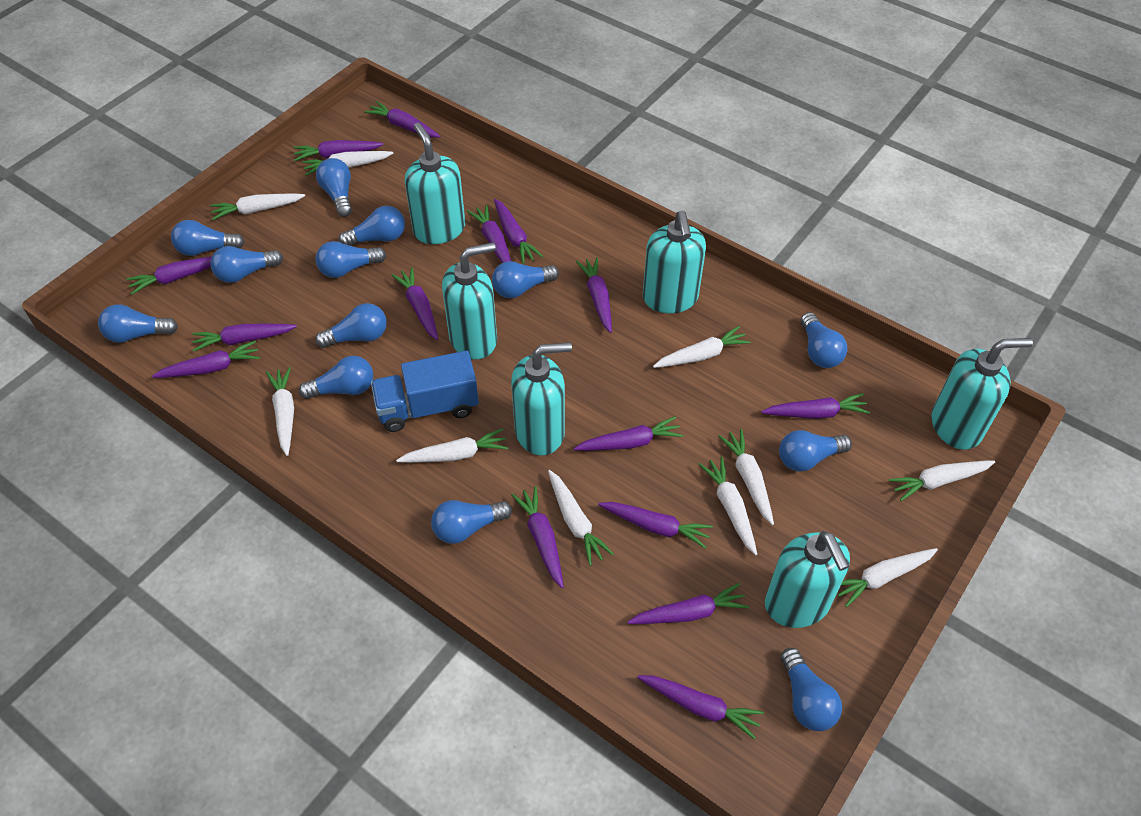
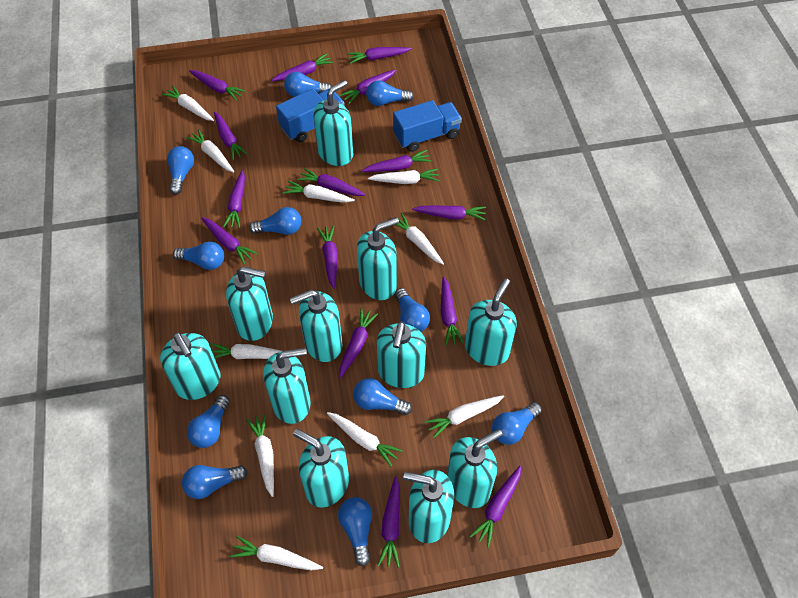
blue light bulb: 13 -> 11
blue truck: 1 -> 2
turquoise soap dispenser: 6 -> 11

